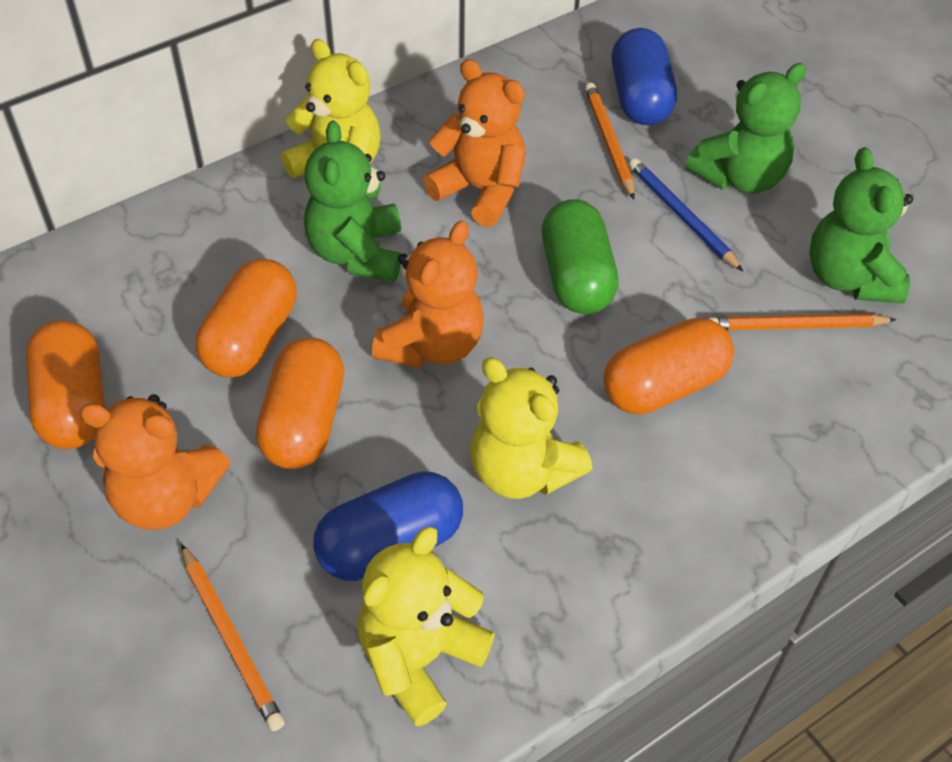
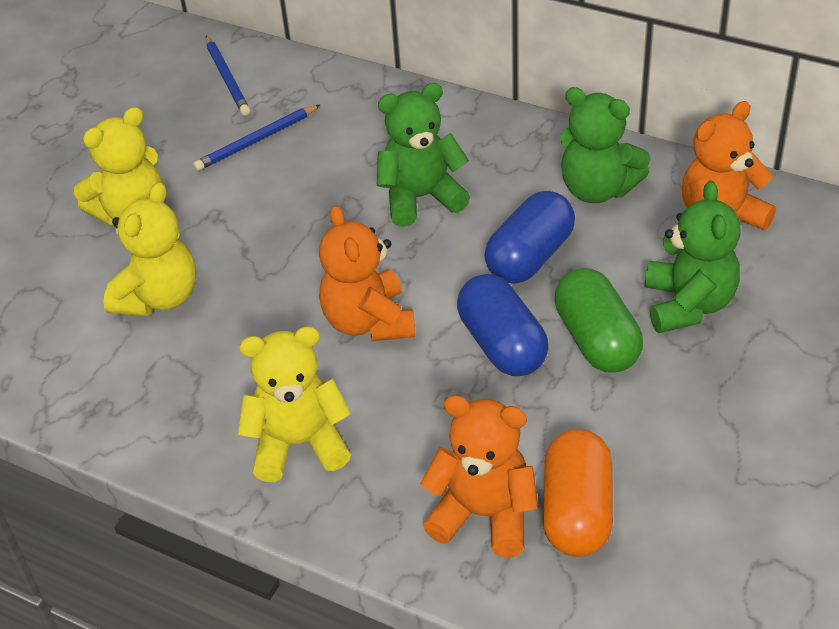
blue pencil: 1 -> 2
orange capsule: 4 -> 1
orange pencil: 3 -> 0

